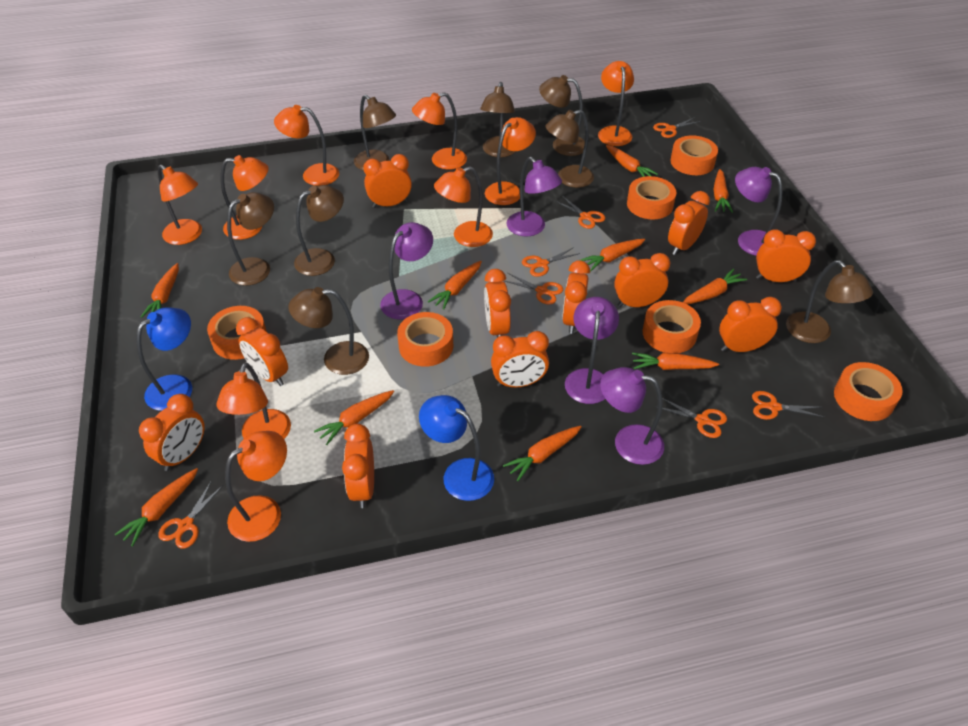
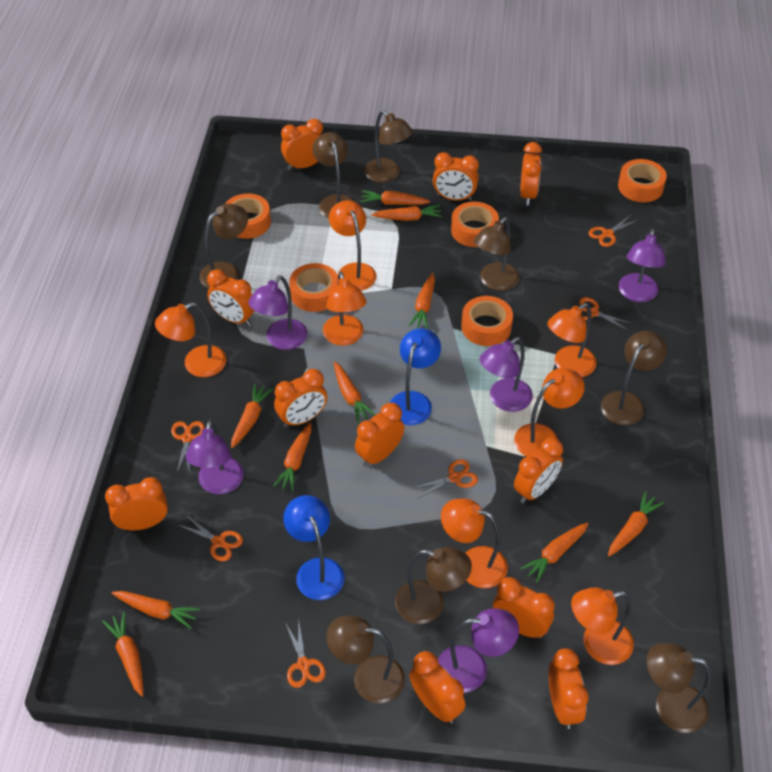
orange lamp: 9 -> 7
orange scissors: 7 -> 6
orange tape: 6 -> 5

